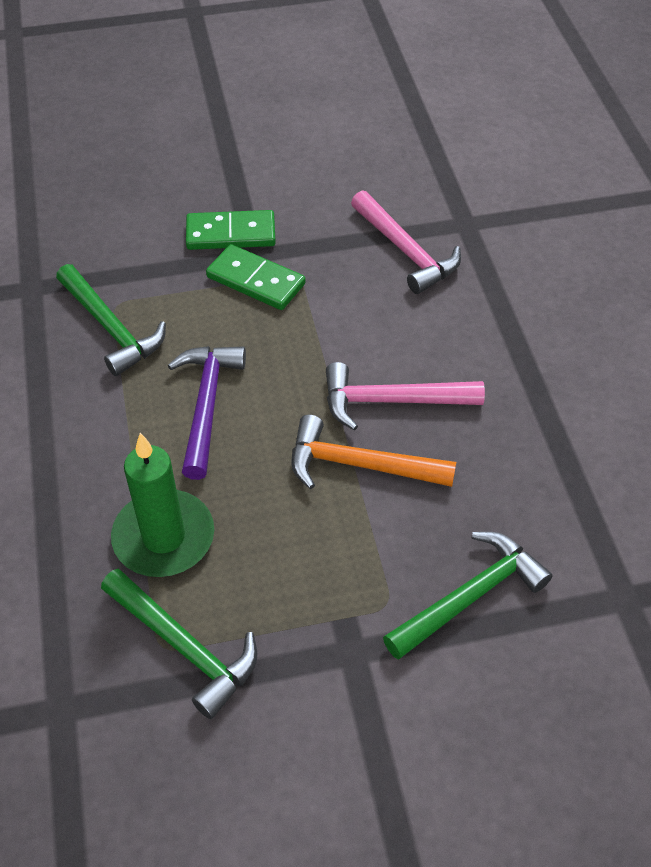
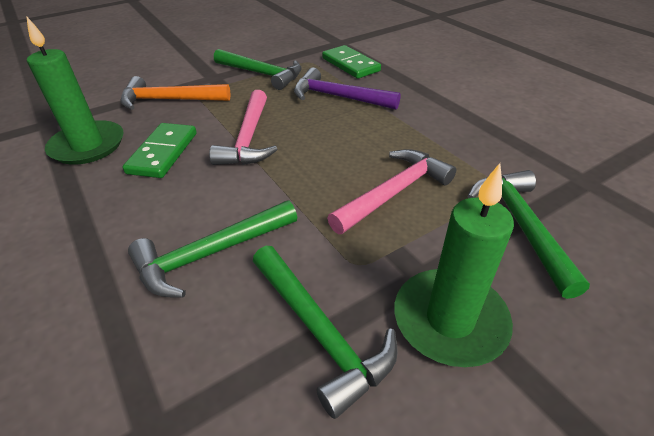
green candle: 1 -> 2
green hammer: 3 -> 4

